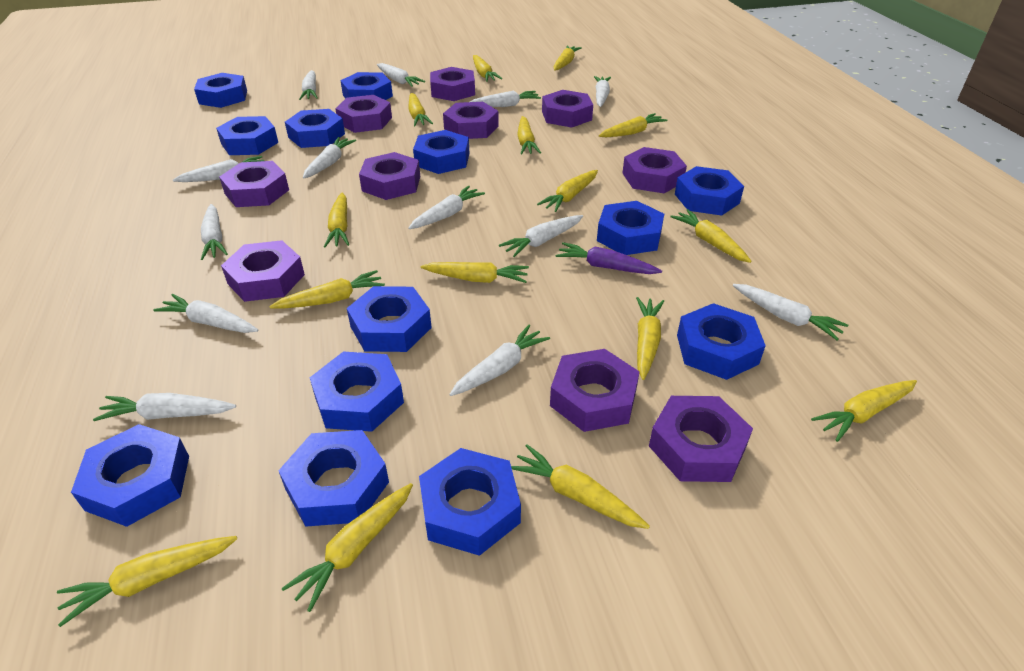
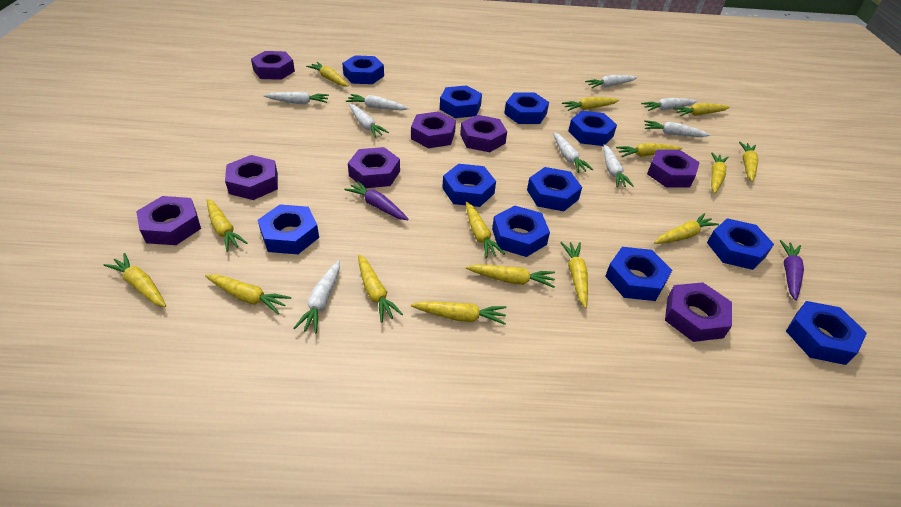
blue nut: 13 -> 11
purple carrot: 1 -> 2
purple nut: 10 -> 8
white carrot: 13 -> 9

